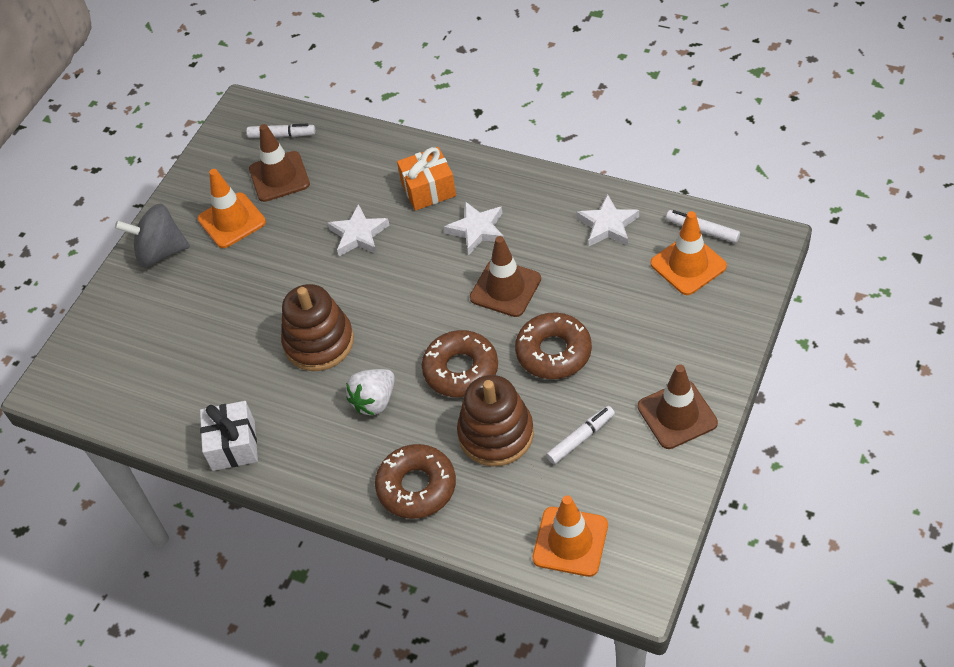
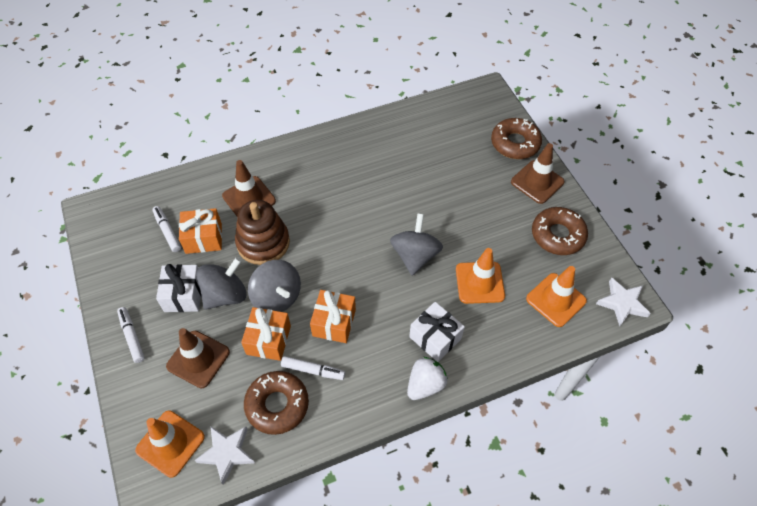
brown stacking toy: 2 -> 1
grey spinning top: 1 -> 3
orange gift: 1 -> 3
white gift: 1 -> 2
white star: 3 -> 2

